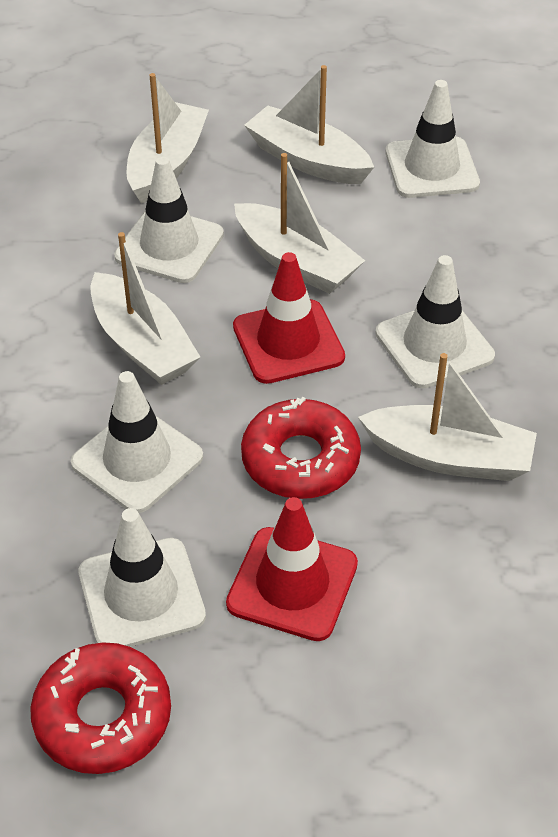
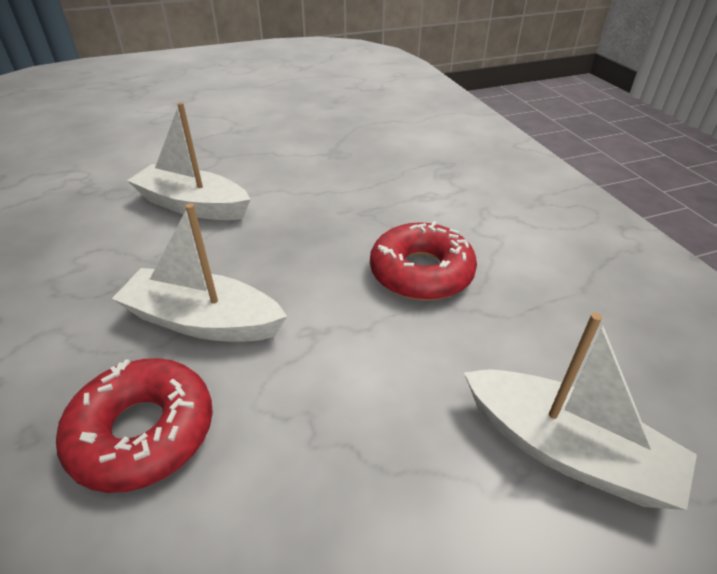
red traffic cone: 2 -> 0
white boat: 5 -> 3
white traffic cone: 5 -> 0

